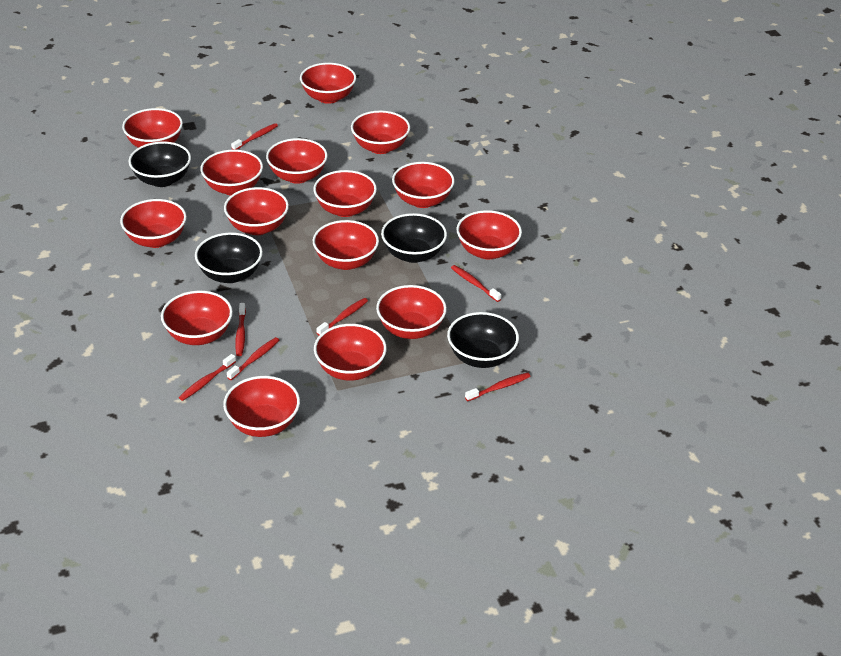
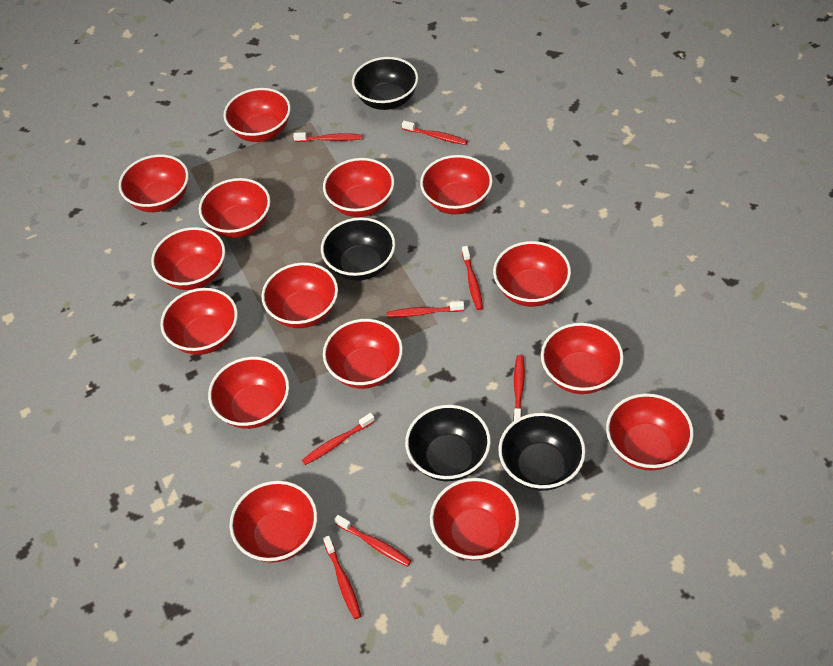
red toothbrush: 7 -> 8

